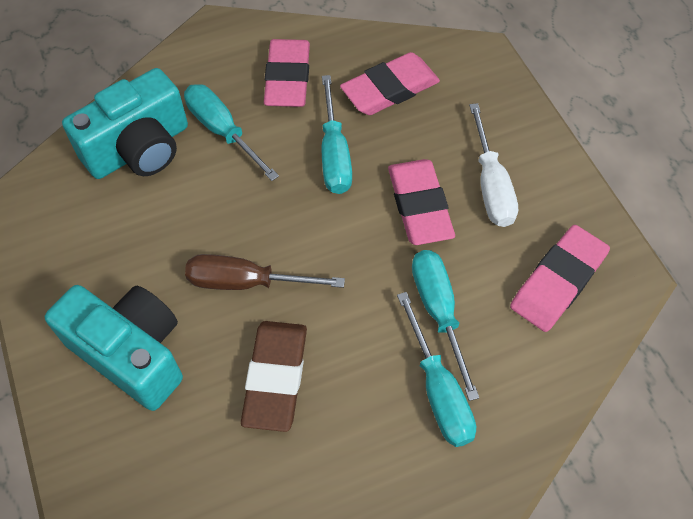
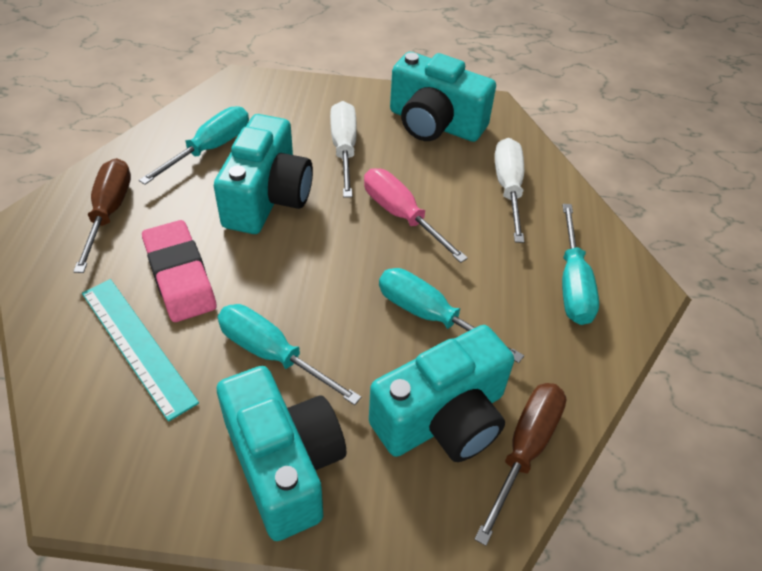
brown eraser: 1 -> 0
brown screwdriver: 1 -> 2
pink eraser: 4 -> 1
pink screwdriver: 0 -> 1
turquoise camera: 2 -> 4
turquoise ruler: 0 -> 1
white screwdriver: 1 -> 2

